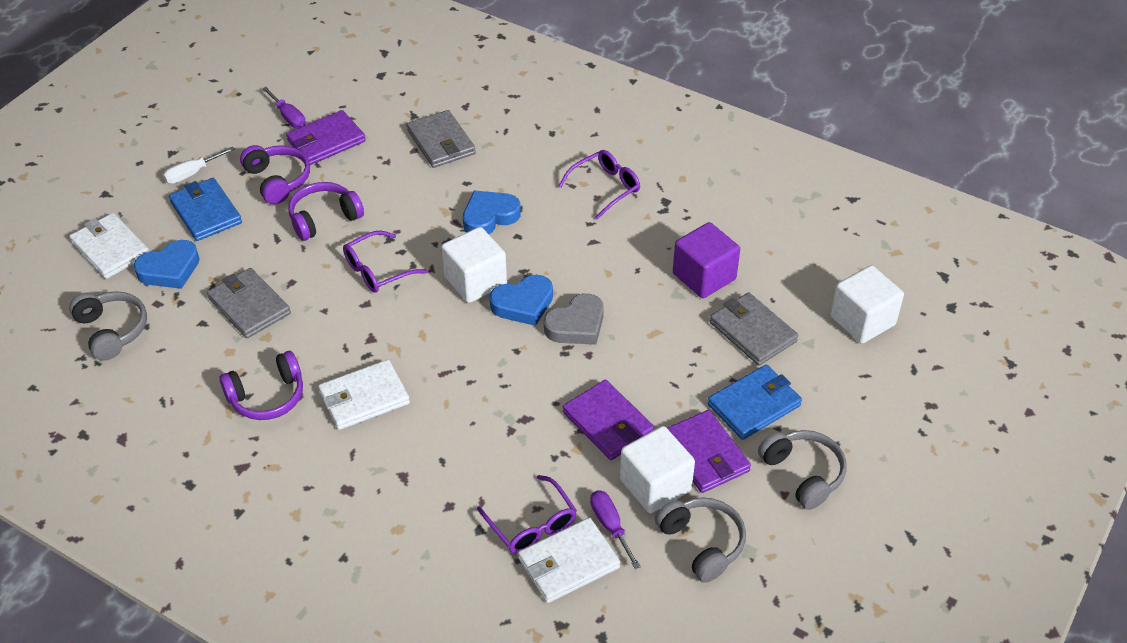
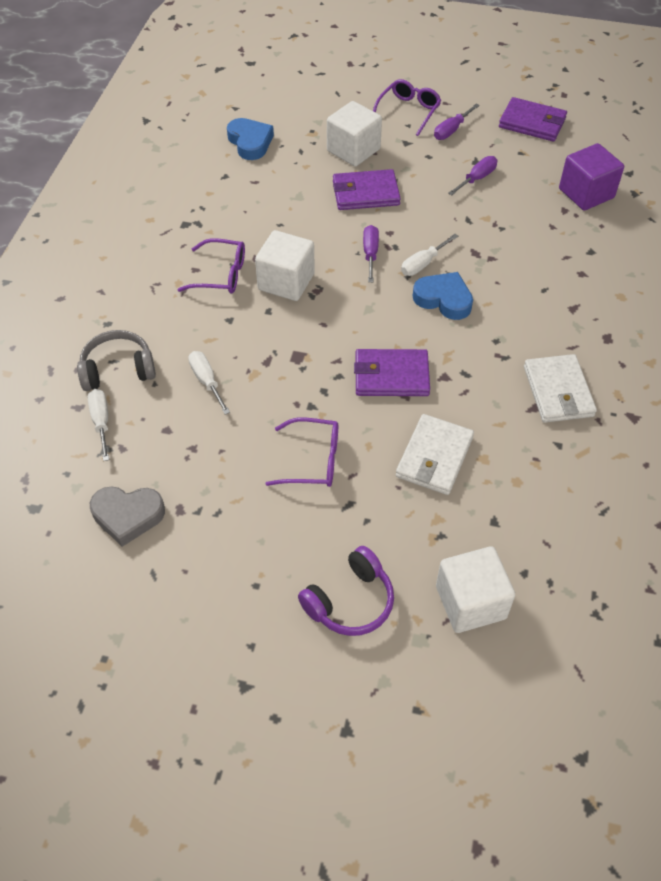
blue heart: 3 -> 2
blue wallet: 2 -> 0
grey headphones: 3 -> 1
grey wallet: 3 -> 0
purple headphones: 3 -> 1
purple screwdriver: 2 -> 3
white screwdriver: 1 -> 3
white wallet: 3 -> 2

